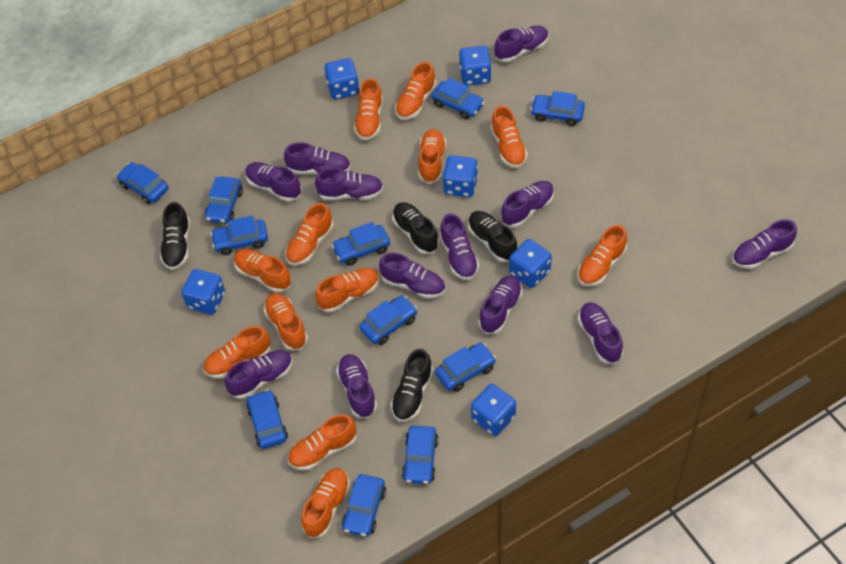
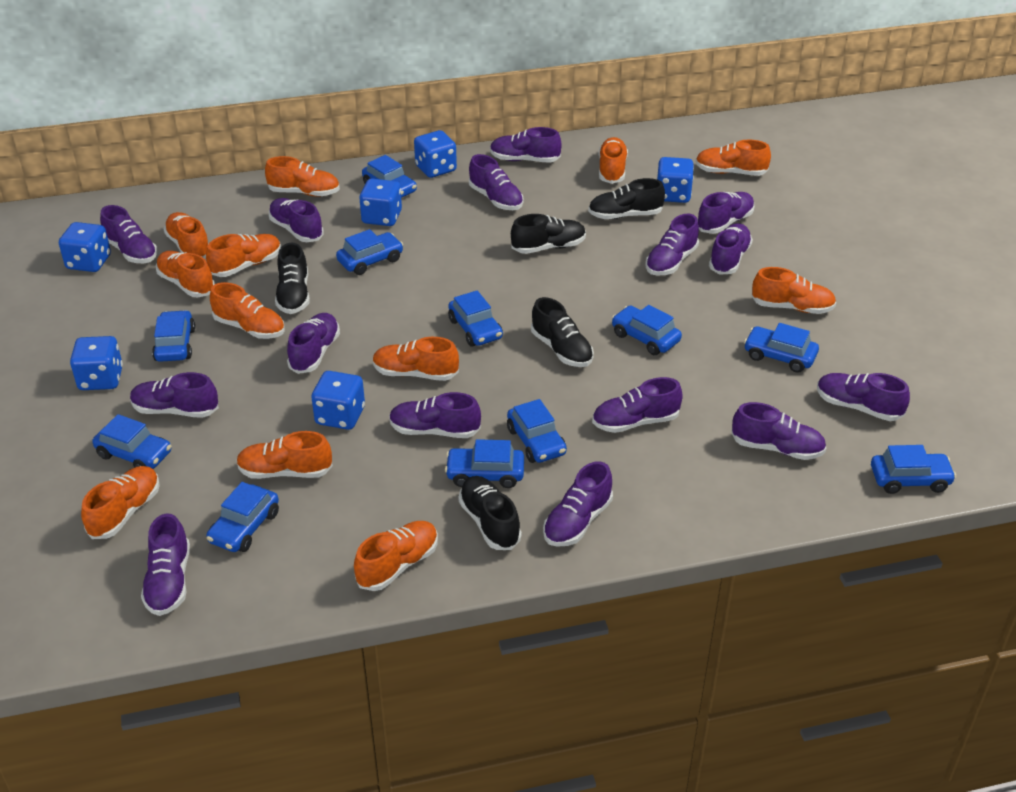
black shoe: 4 -> 5
purple shoe: 12 -> 15

